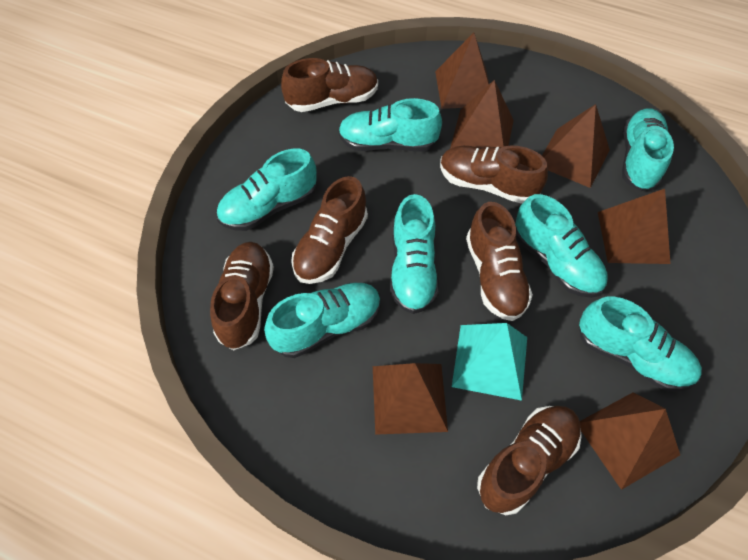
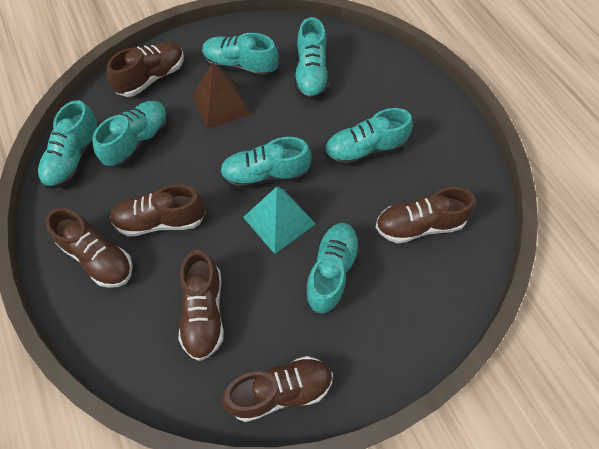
brown pyramid: 6 -> 1

